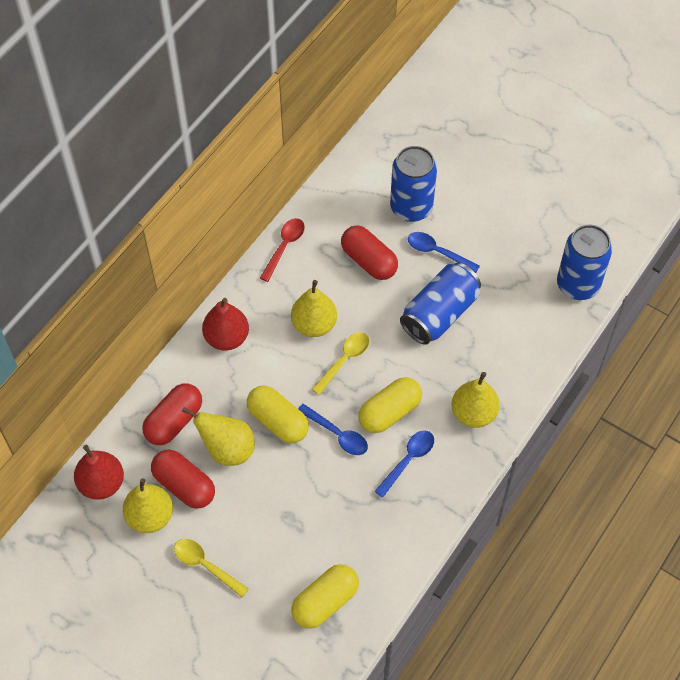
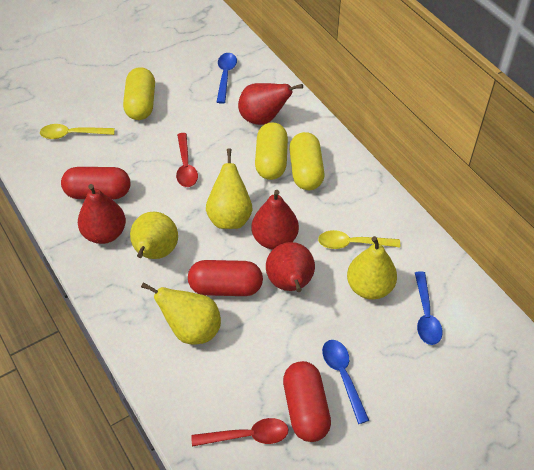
blue can: 3 -> 0
red pear: 2 -> 4
red spoon: 1 -> 2

